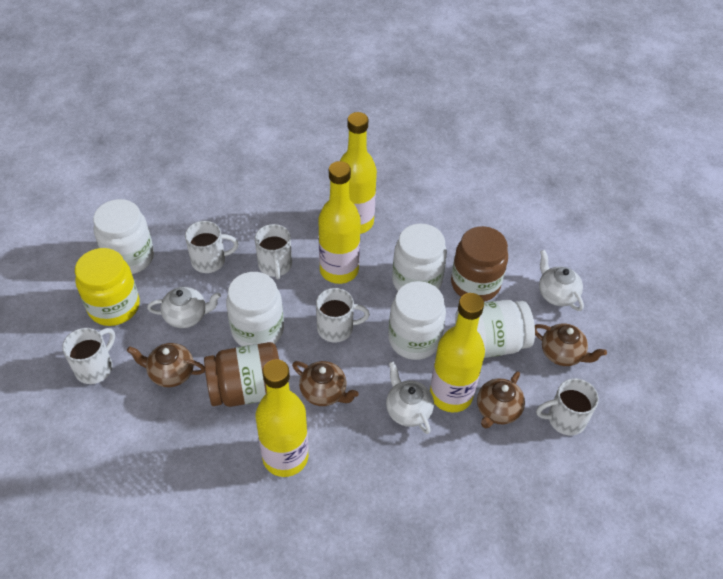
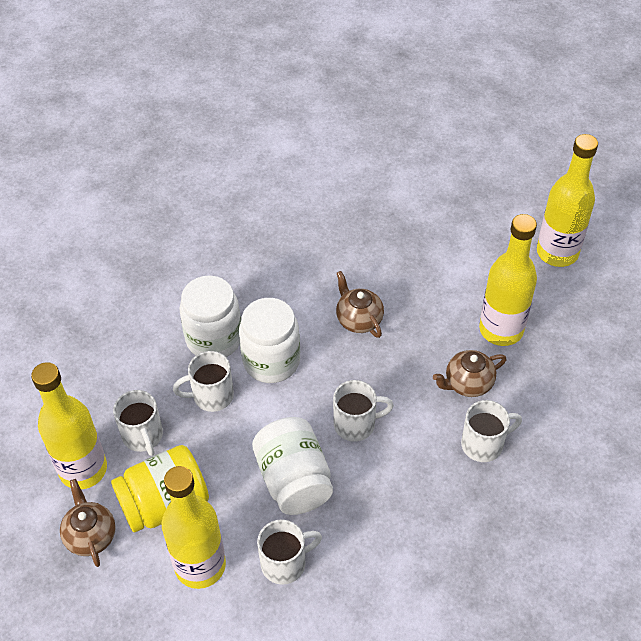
brown jar: 2 -> 0
brown teapot: 4 -> 3
white jar: 5 -> 3
white teapot: 3 -> 0

